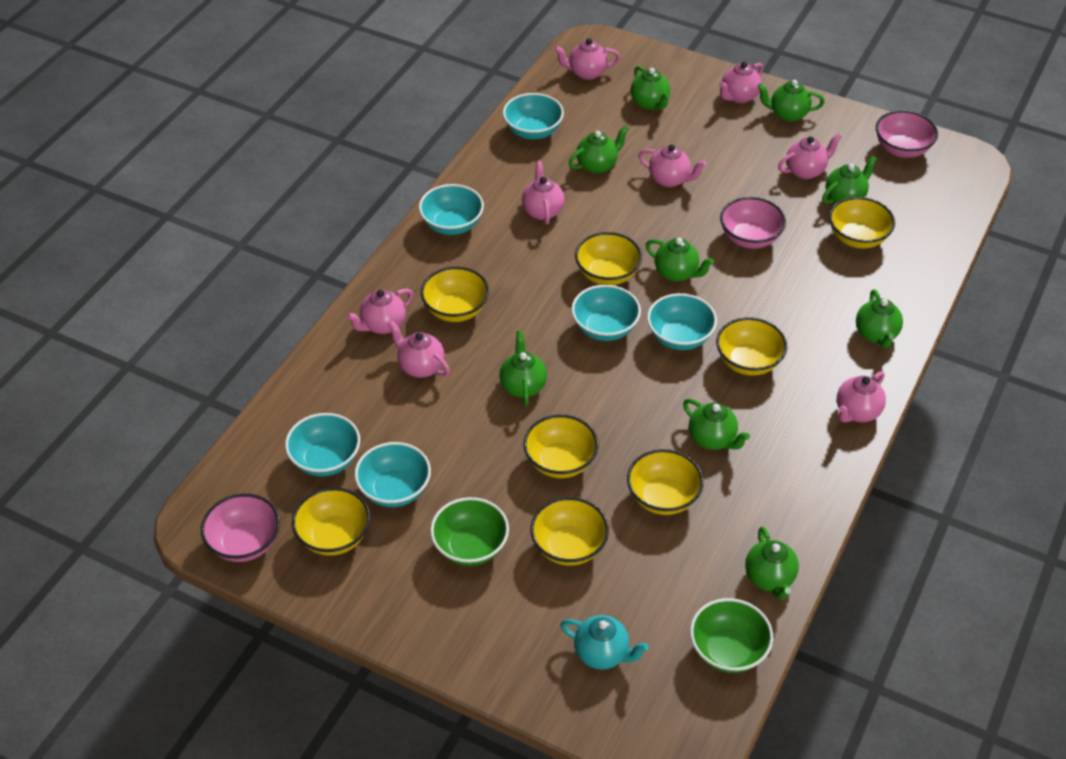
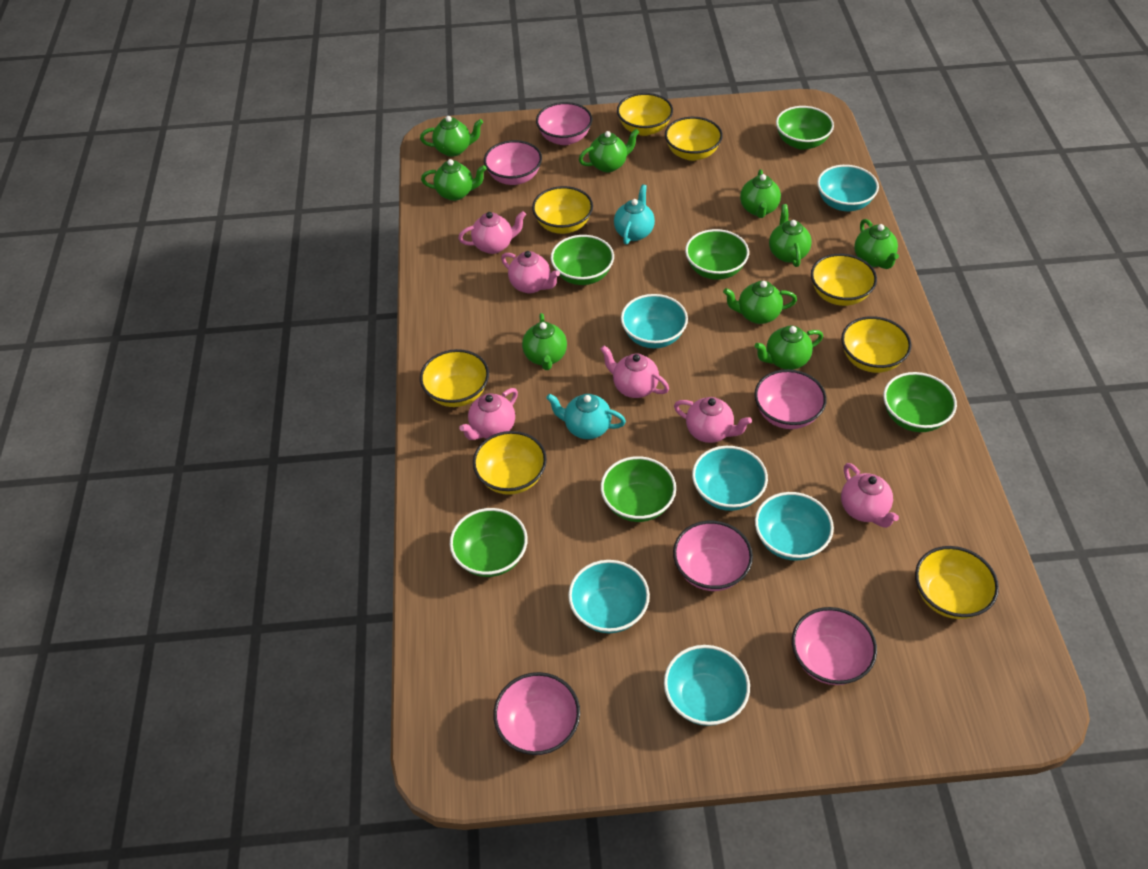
green bowl: 2 -> 6
pink bowl: 3 -> 6
pink teapot: 8 -> 6
turquoise teapot: 1 -> 2

